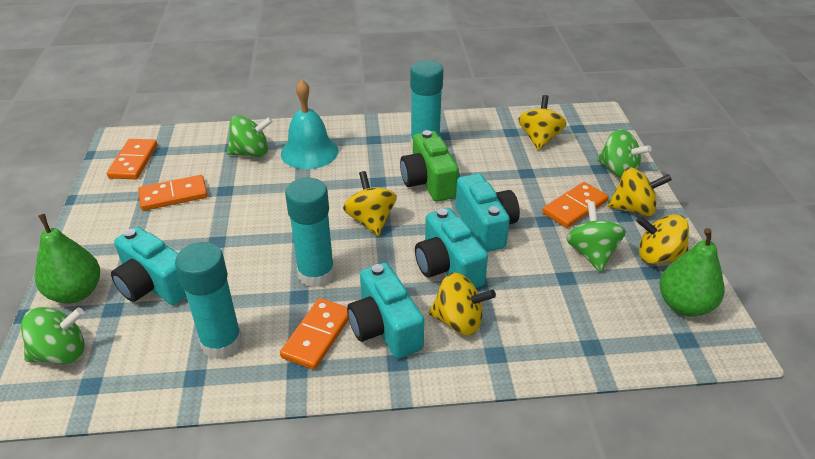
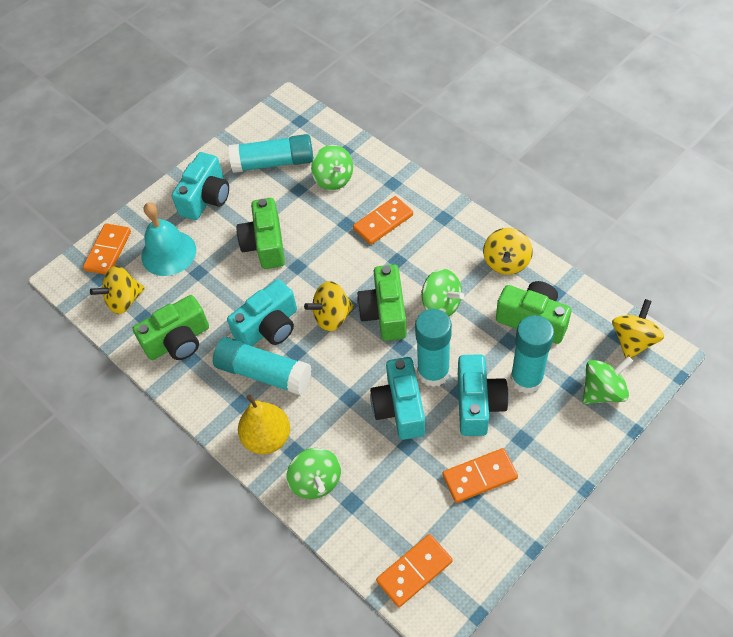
green camera: 1 -> 4
green pear: 2 -> 0
turquoise glue stick: 3 -> 4
yellow pear: 0 -> 1
yellow spinning top: 5 -> 4

